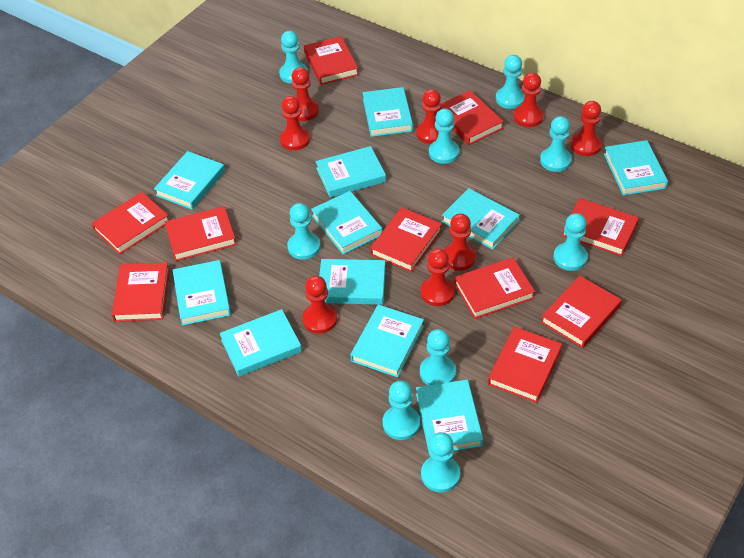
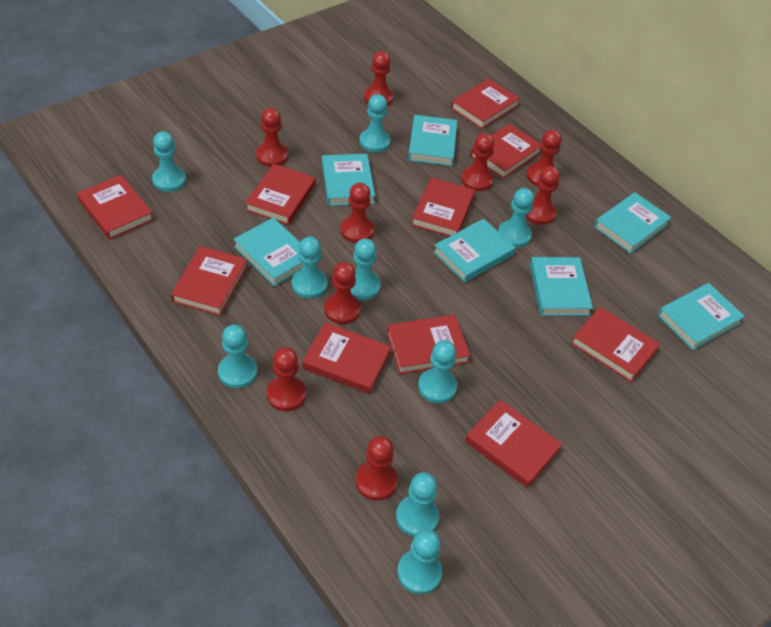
red pawn: 8 -> 9
turquoise book: 11 -> 7

